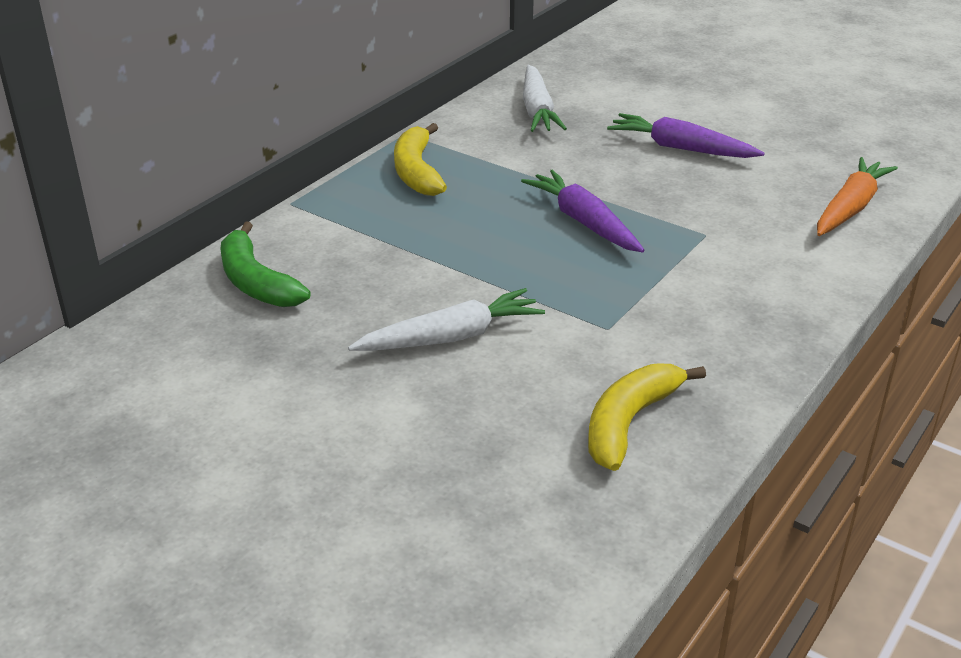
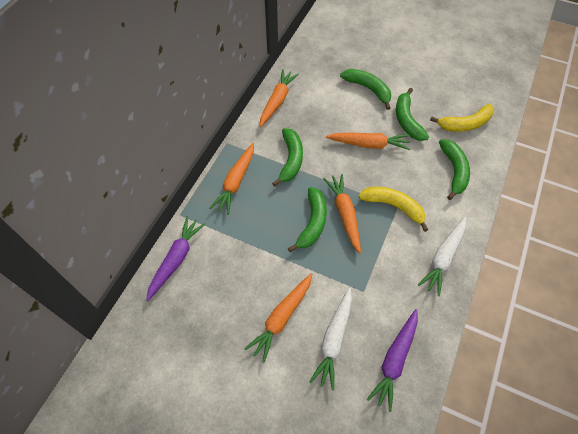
green banana: 1 -> 5
orange carrot: 1 -> 5

